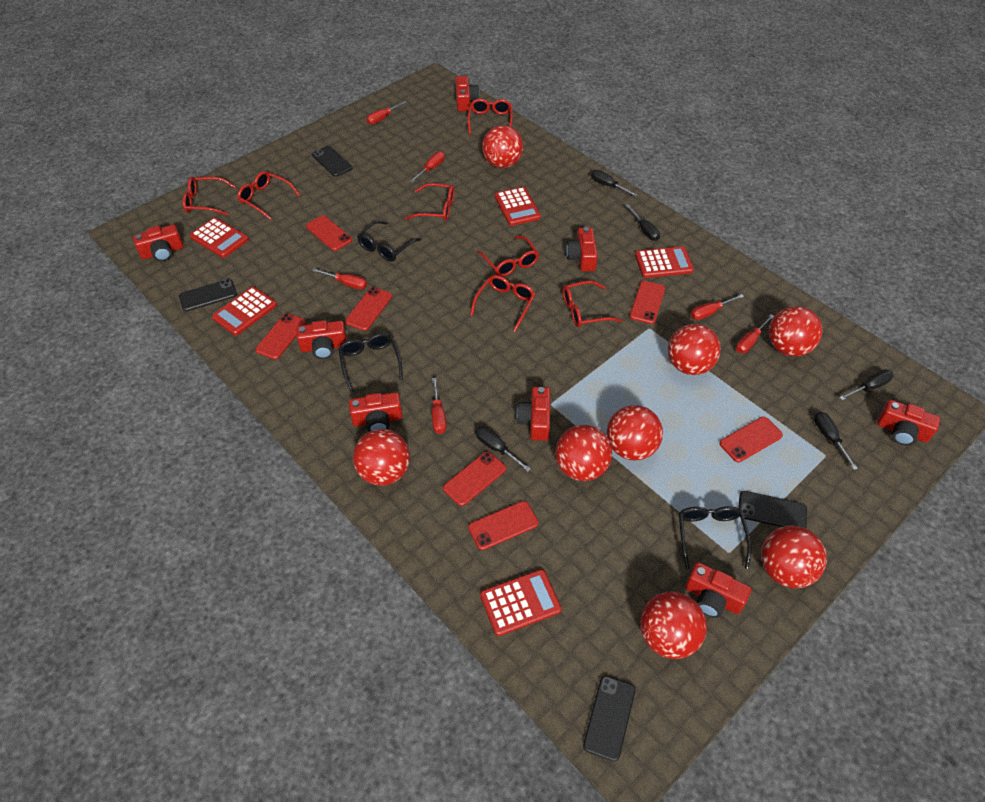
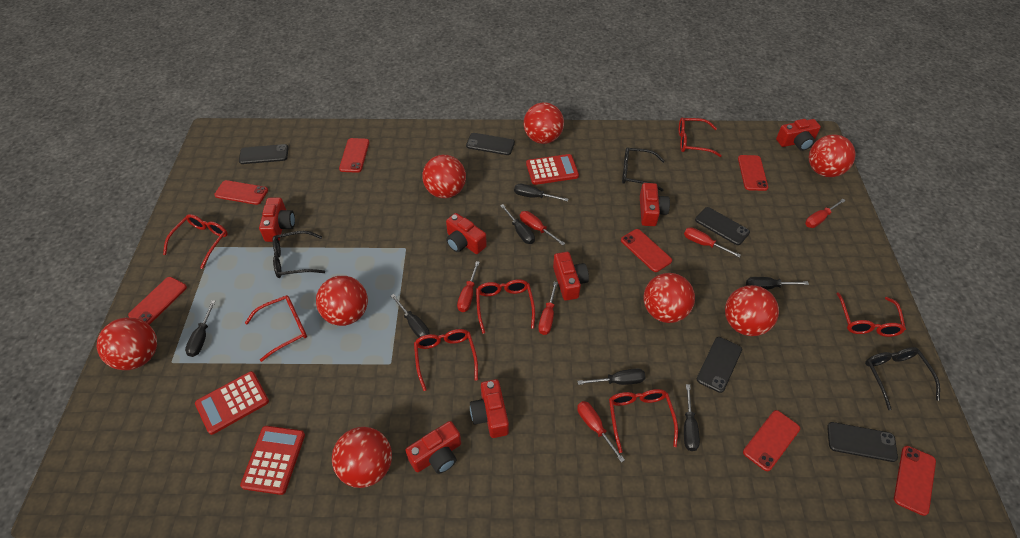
black phone: 4 -> 5
black screwdriver: 5 -> 7
red calculator: 5 -> 3
red camera: 8 -> 7

